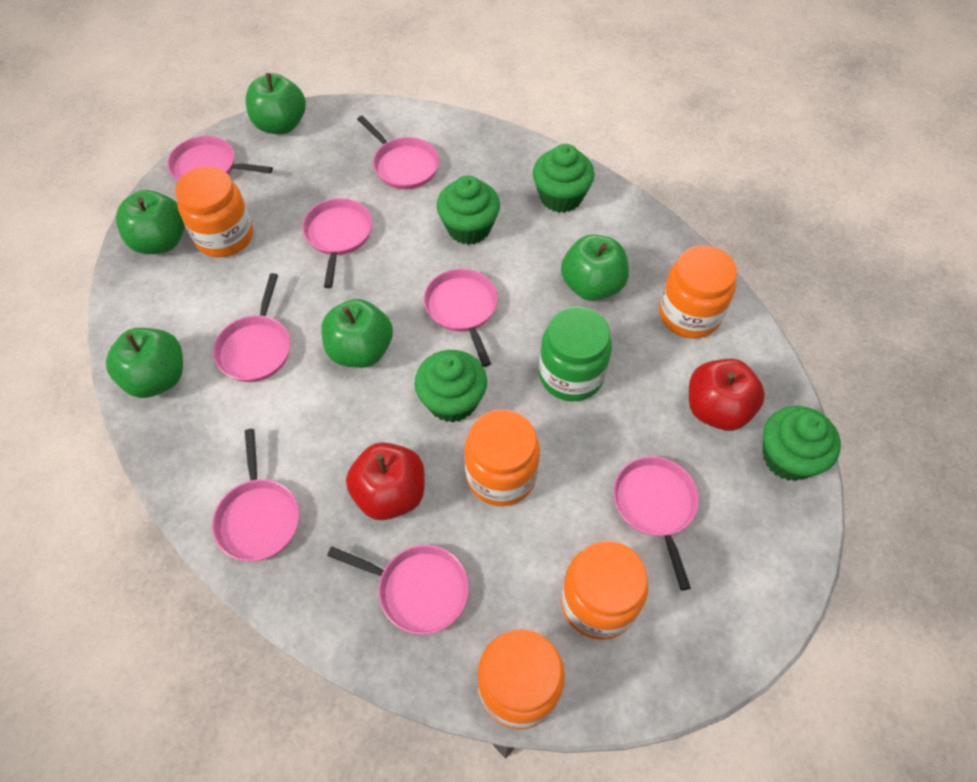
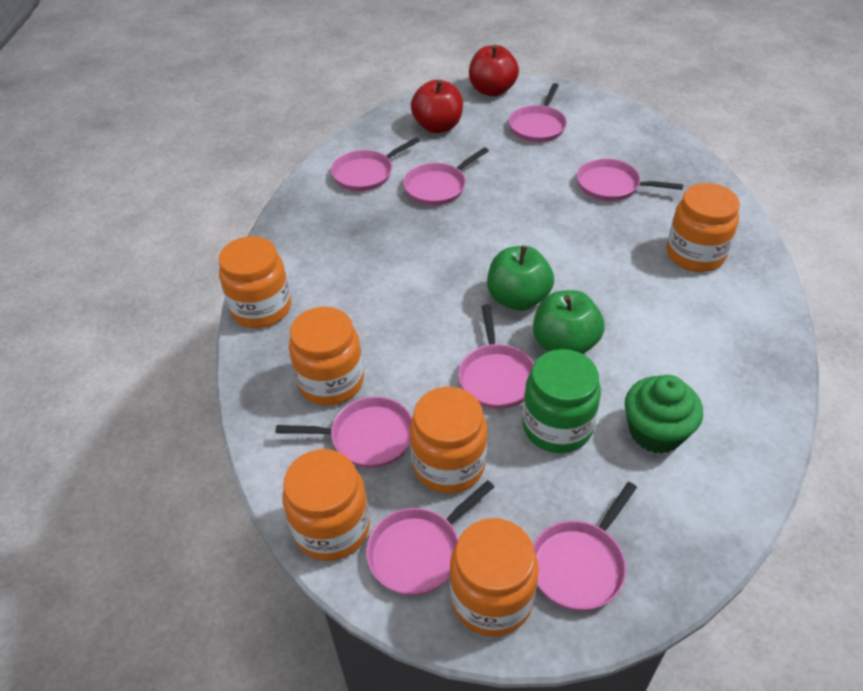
green apple: 5 -> 2
green cupcake: 4 -> 1
orange jar: 5 -> 6

